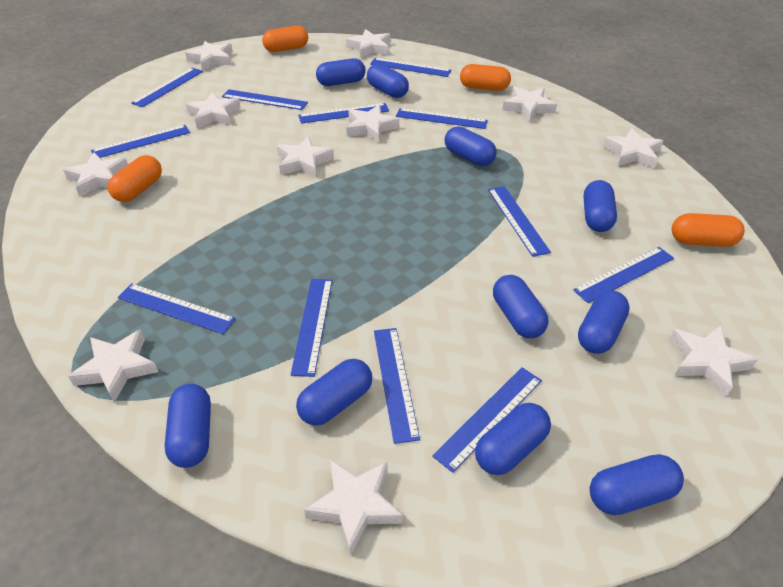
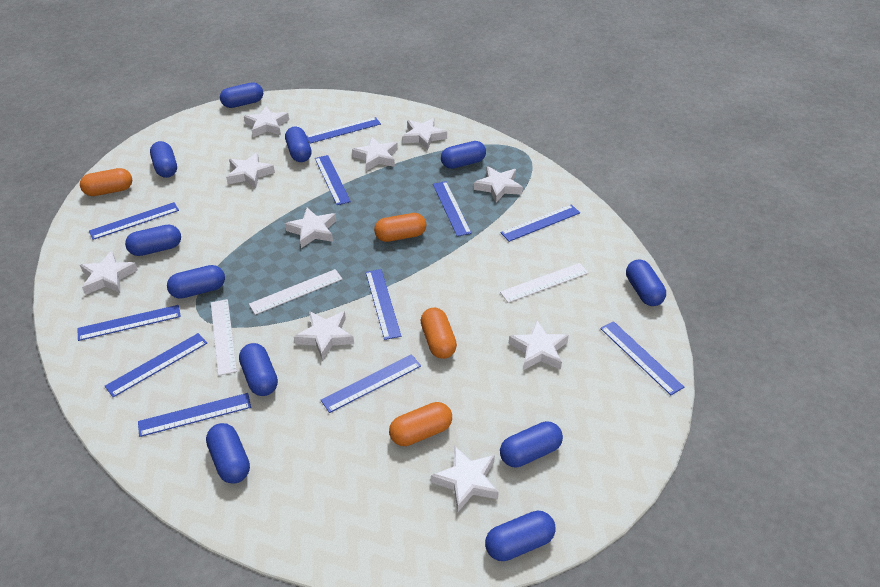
blue capsule: 10 -> 11
blue ruler: 12 -> 11
white ruler: 0 -> 3
white star: 11 -> 10

